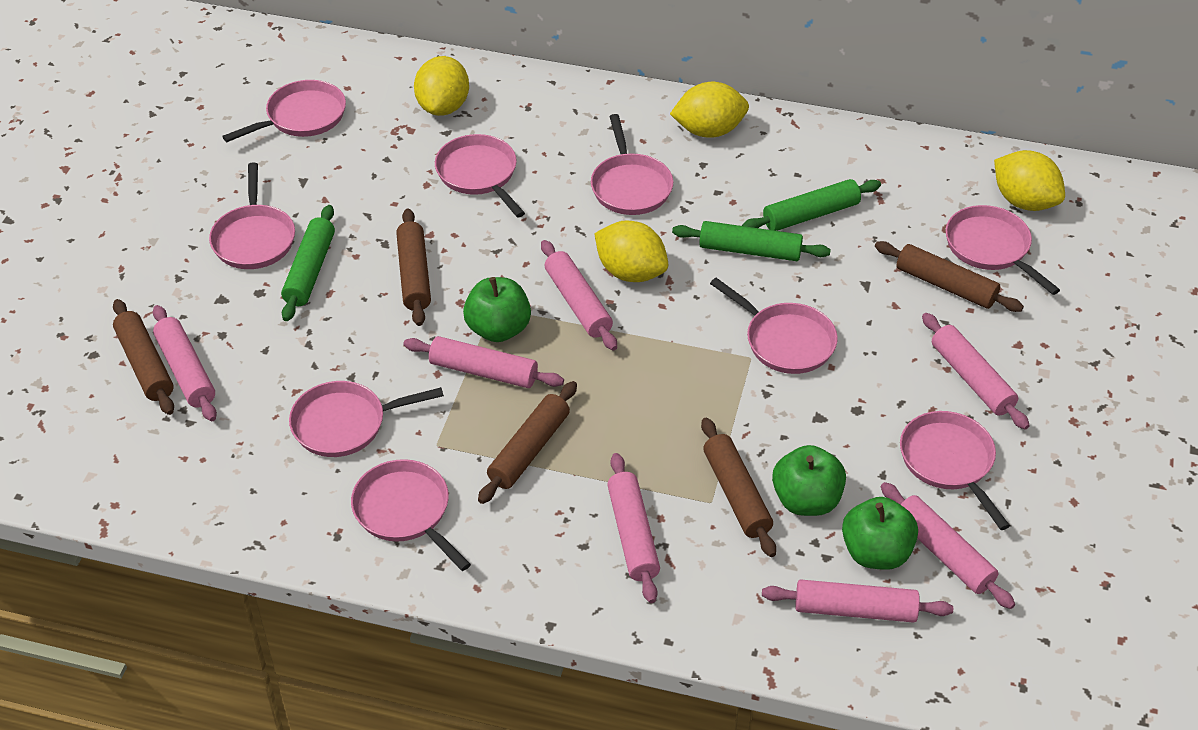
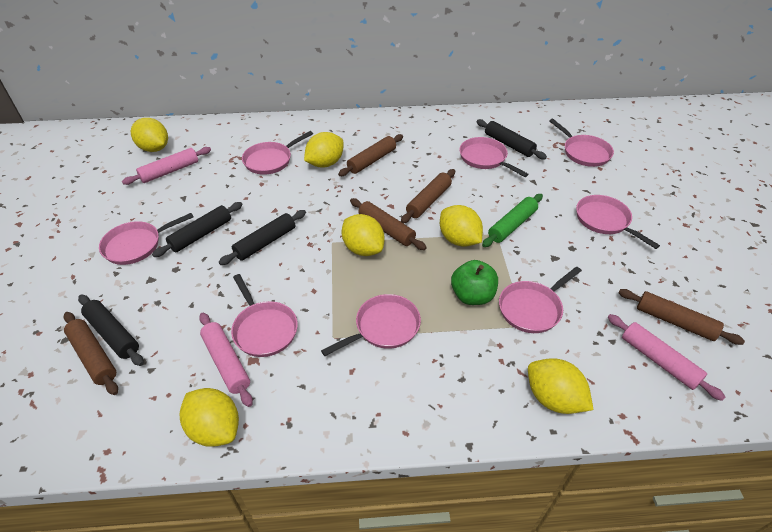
black rolling pin: 0 -> 4
green apple: 3 -> 1
green rolling pin: 3 -> 1
pink pan: 9 -> 8
pink rolling pin: 7 -> 3
yellow lemon: 4 -> 6

